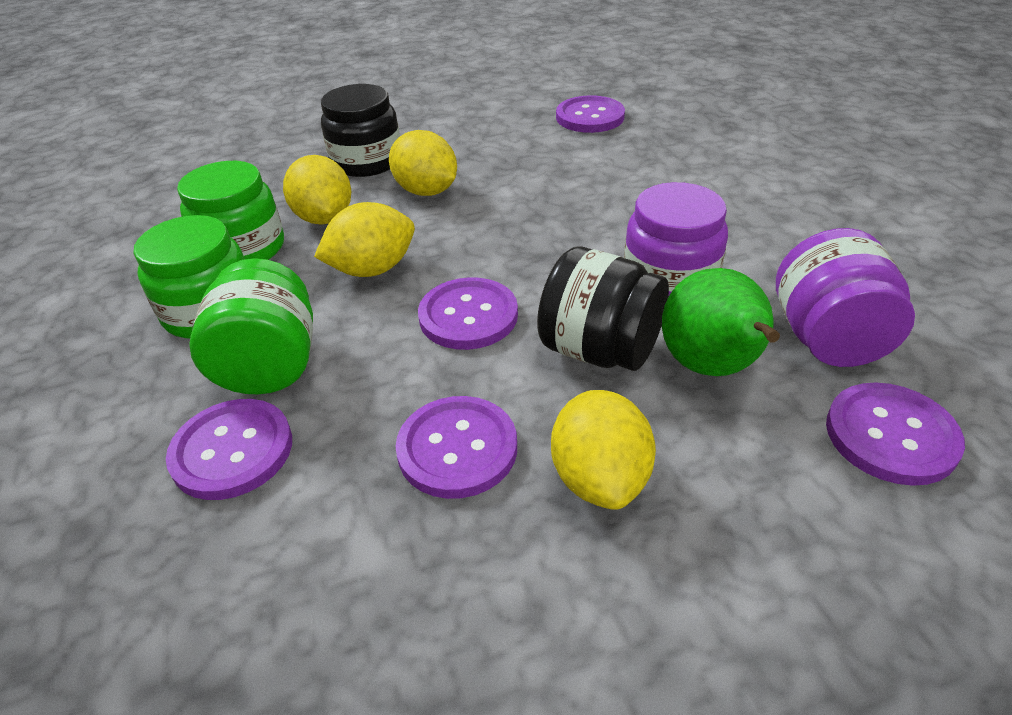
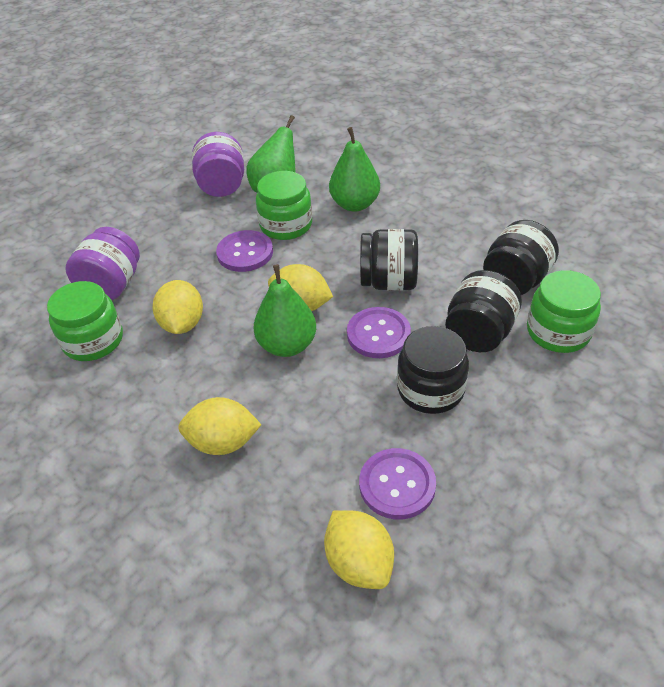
black jar: 2 -> 4
green pear: 1 -> 3
purple button: 5 -> 3

